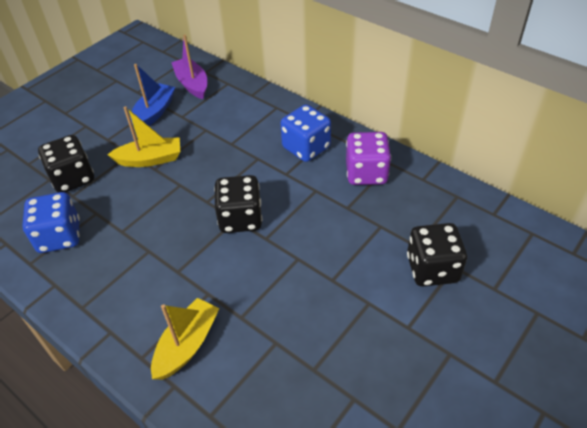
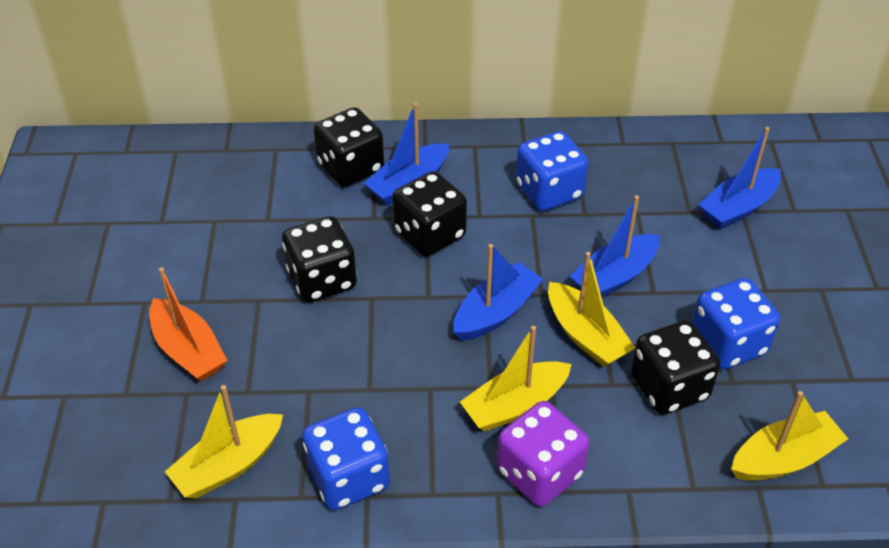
black dice: 3 -> 4
blue boat: 1 -> 4
blue dice: 2 -> 3
orange boat: 0 -> 1
purple boat: 1 -> 0
yellow boat: 2 -> 4

